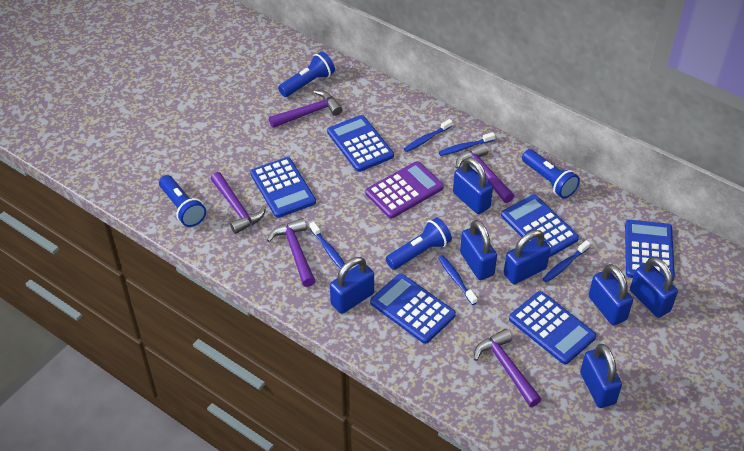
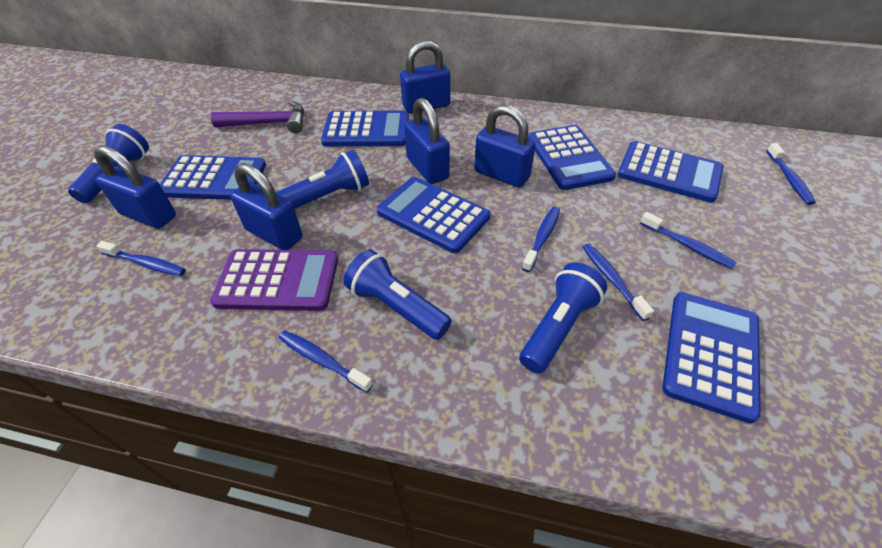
blue padlock: 7 -> 5
blue toothbrush: 5 -> 6
purple hammer: 5 -> 1

